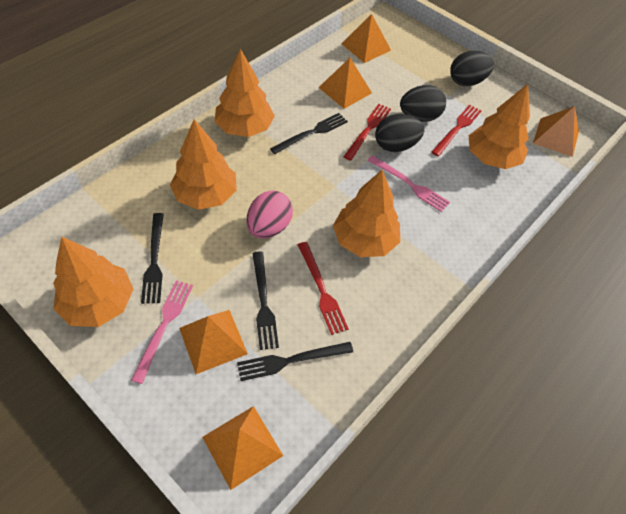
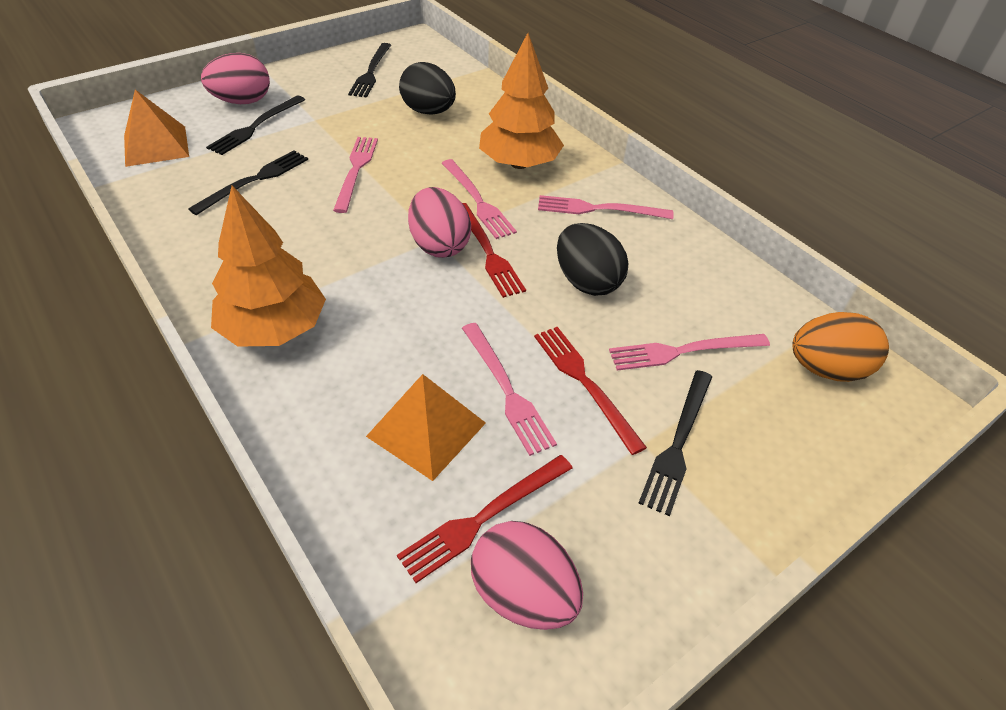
black egg: 3 -> 2
orange egg: 0 -> 1
orange pyramid: 5 -> 2
orange tree: 5 -> 2
pink egg: 1 -> 3
pink fork: 2 -> 5

